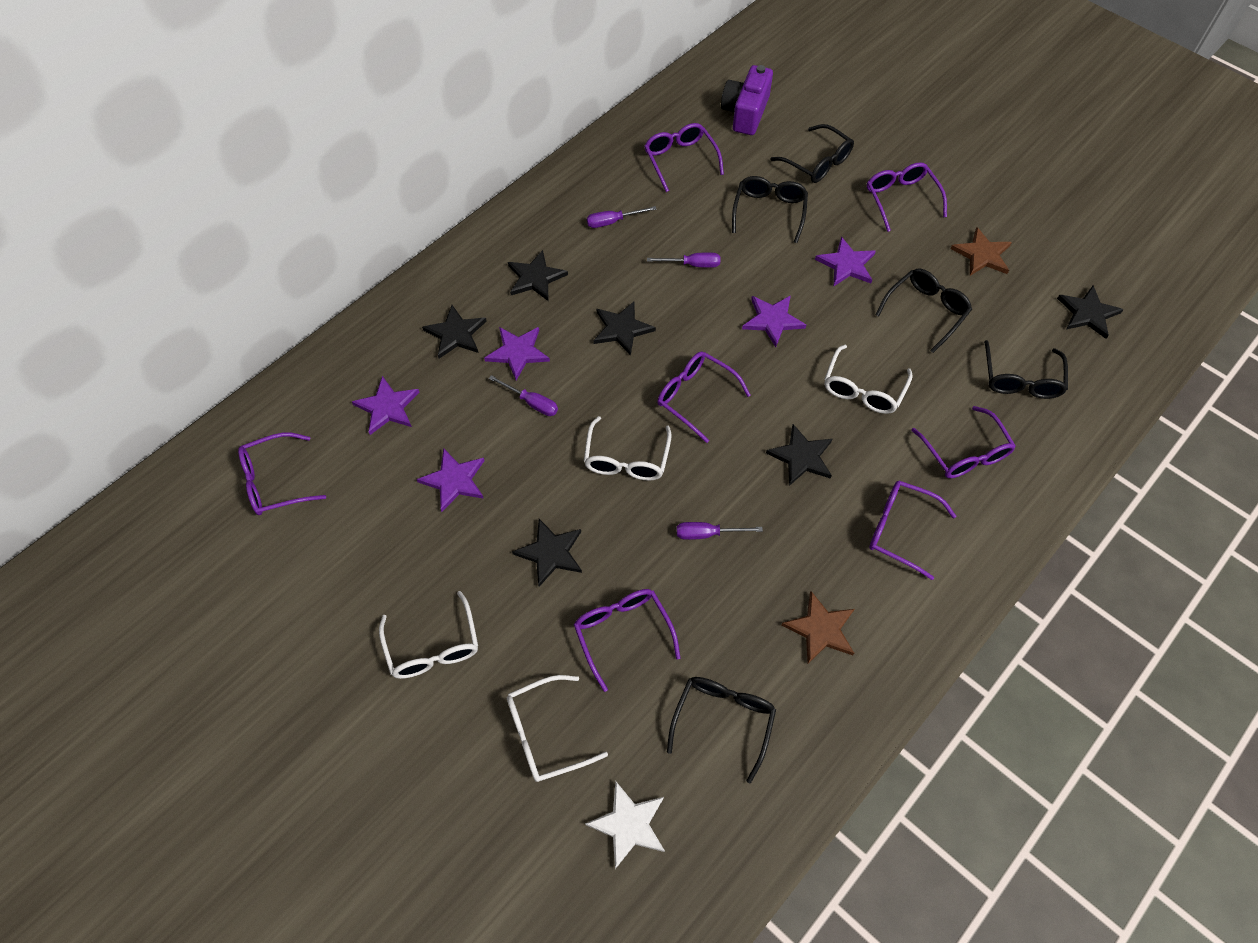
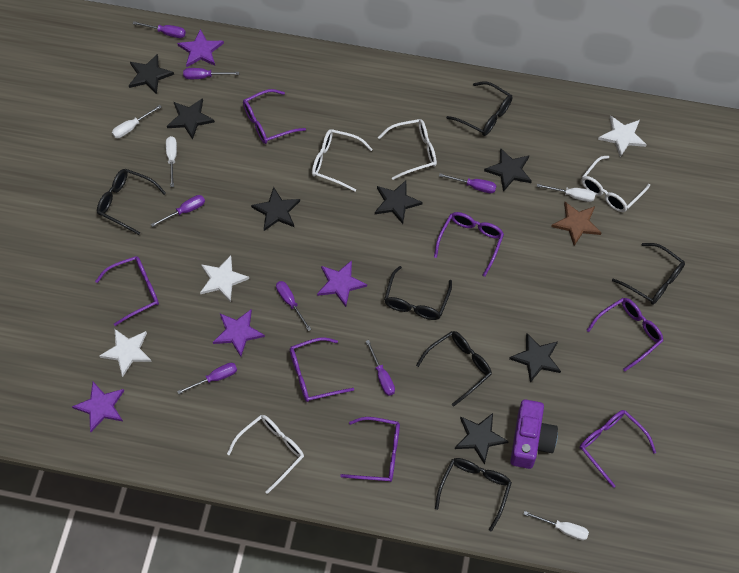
black glasses: 5 -> 6
black star: 6 -> 7
brown star: 2 -> 1
purple screwdriver: 4 -> 7
purple star: 5 -> 4
white screwdriver: 0 -> 4
white star: 1 -> 3

